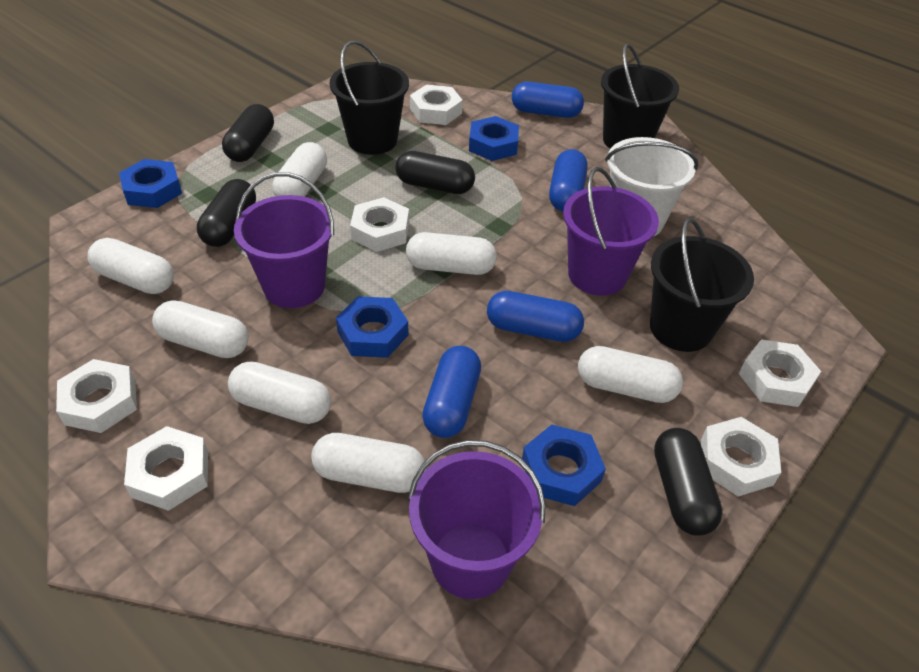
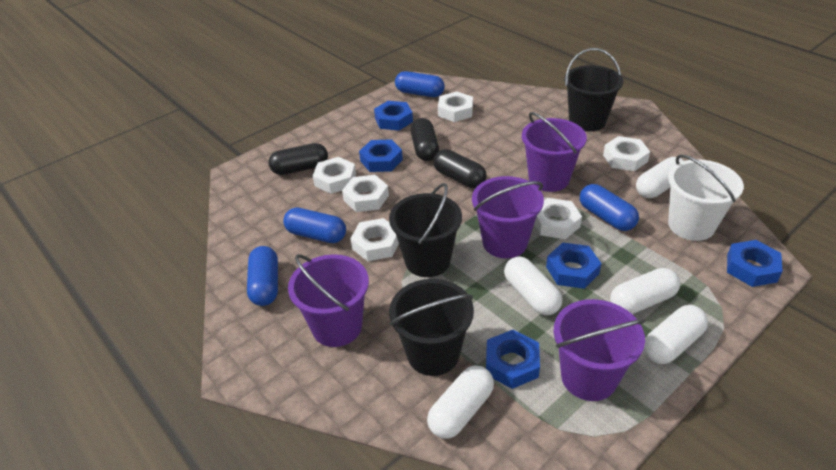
black capsule: 4 -> 3
blue nut: 4 -> 5
purple bucket: 3 -> 4
white capsule: 7 -> 5

